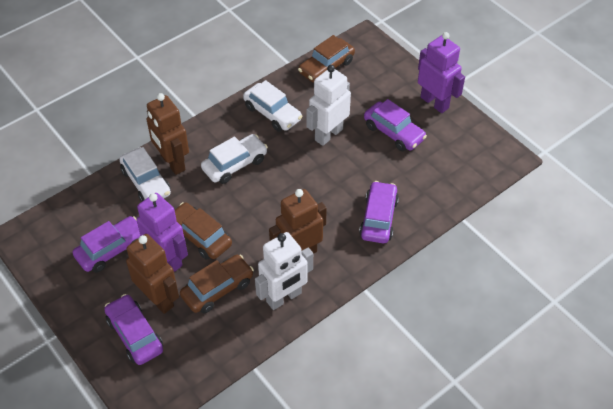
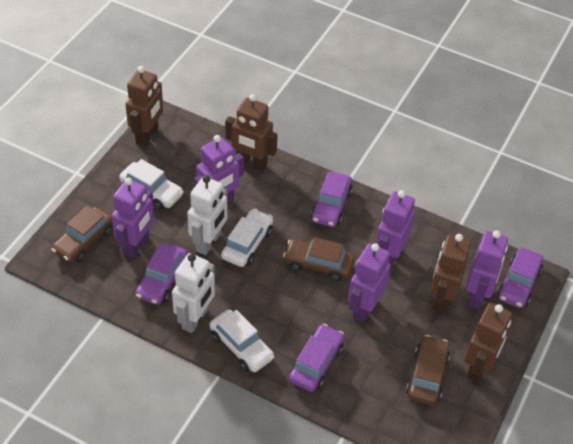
brown robot: 3 -> 4
purple robot: 2 -> 5

